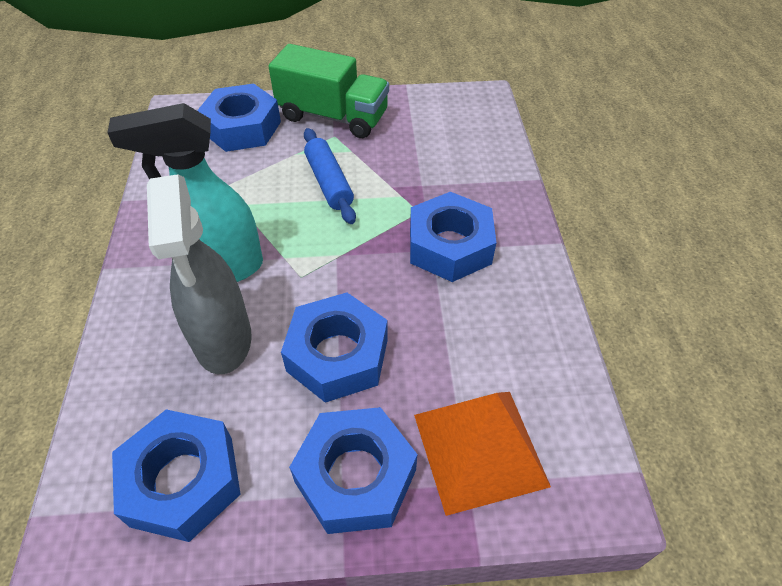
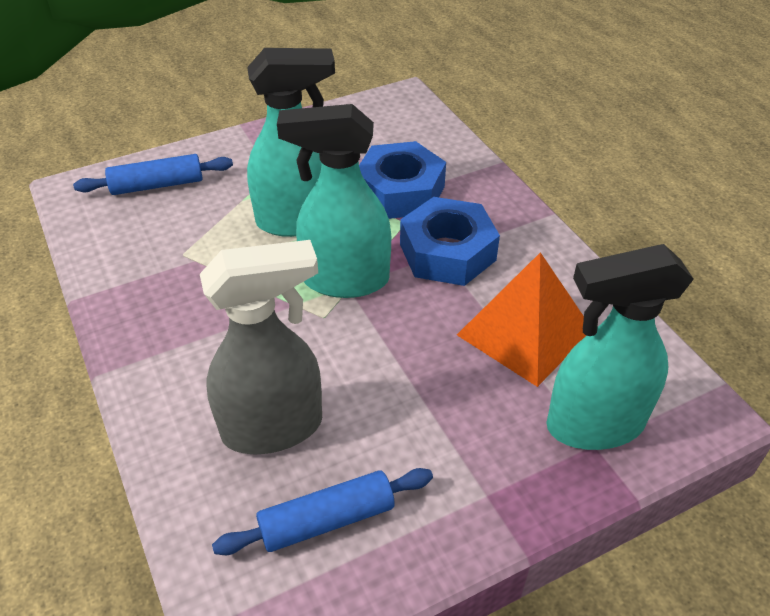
blue nut: 5 -> 2
blue rolling pin: 1 -> 2
green truck: 1 -> 0
turquoise spray bottle: 1 -> 3

